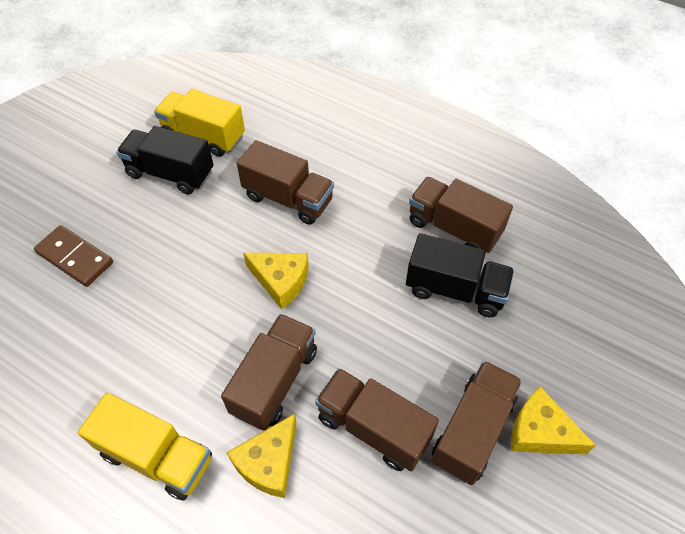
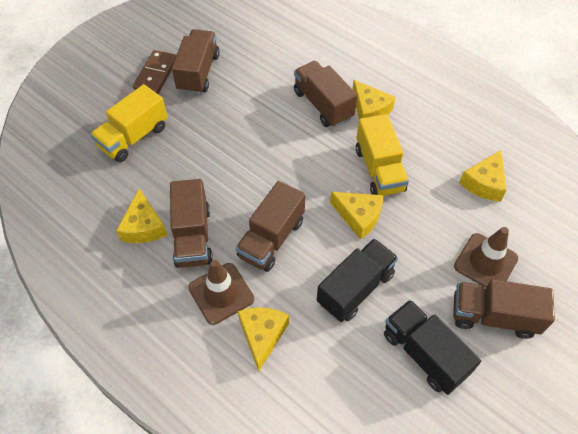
brown traffic cone: 0 -> 2
yellow cheese: 3 -> 5

